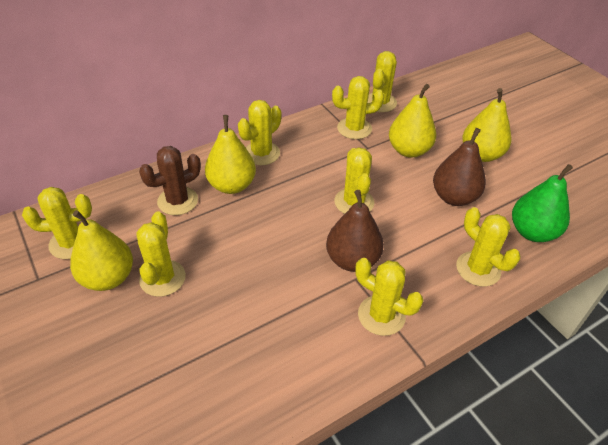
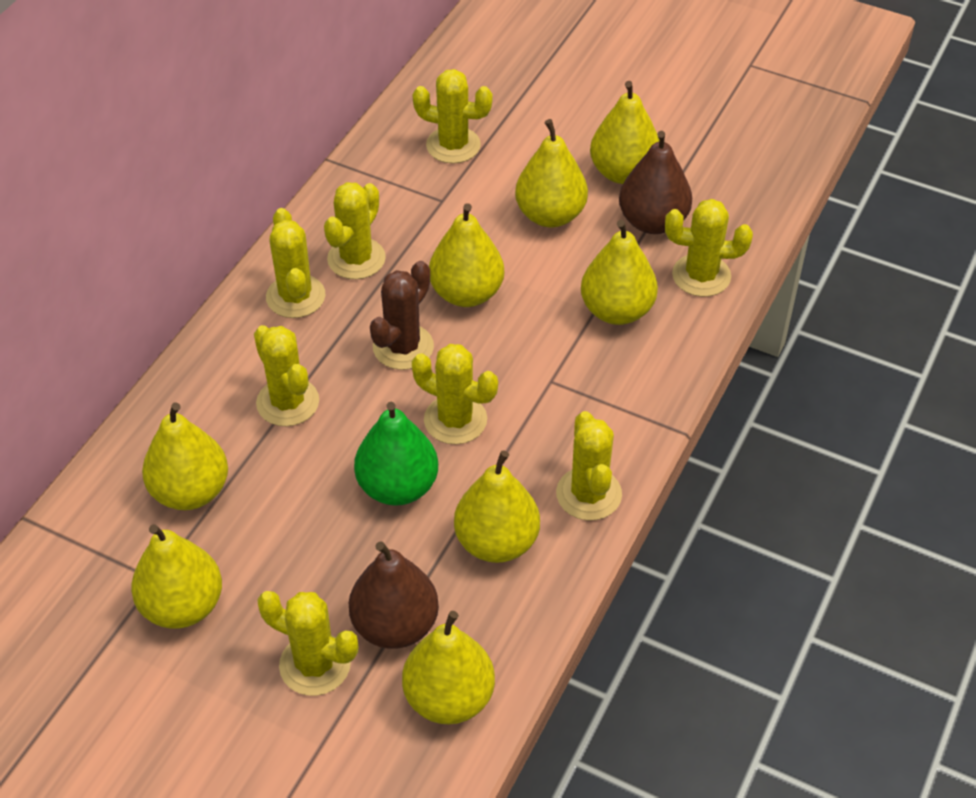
yellow pear: 4 -> 8

